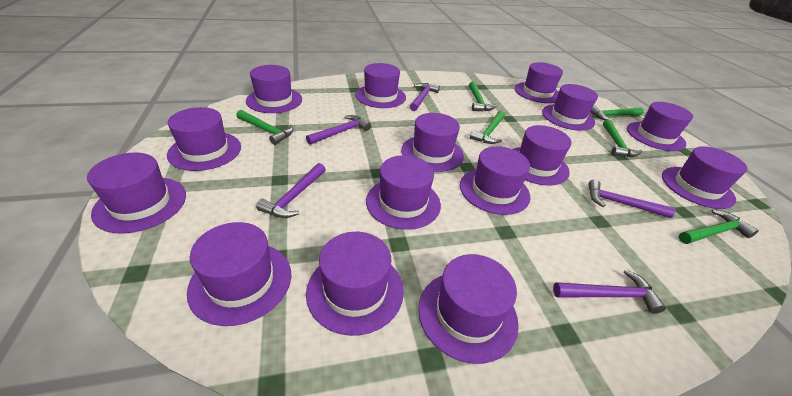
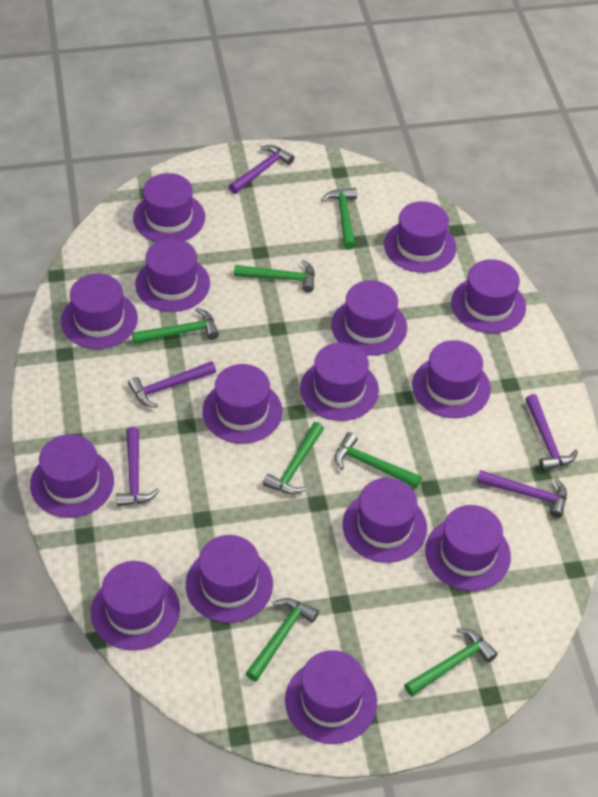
green hammer: 6 -> 7

